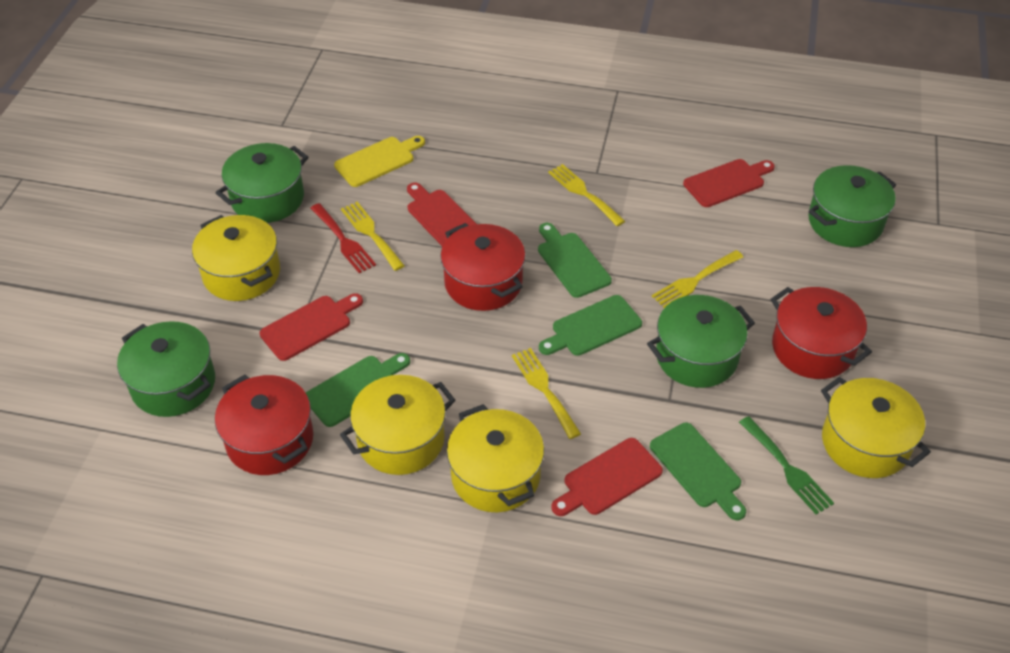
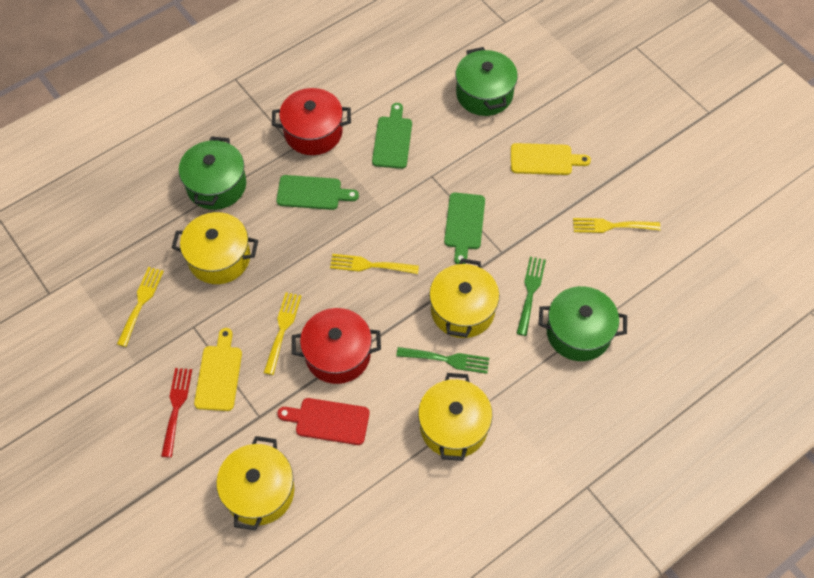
green cutting board: 4 -> 3
green fork: 1 -> 2
green pot: 4 -> 3
red cutting board: 4 -> 1
red pot: 3 -> 2
yellow cutting board: 1 -> 2

